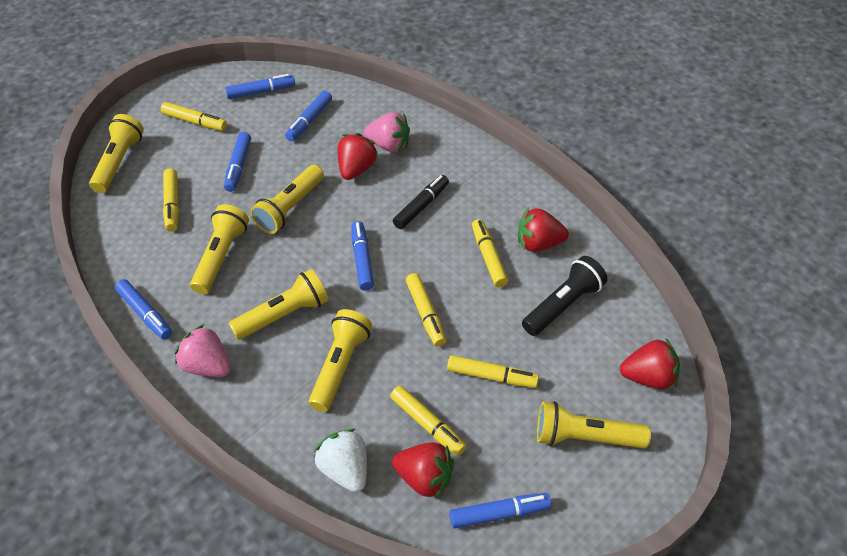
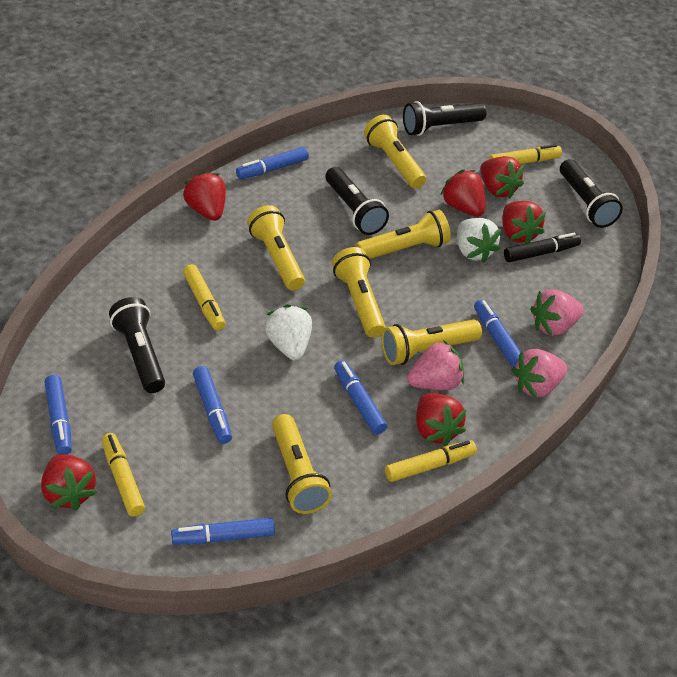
black flashlight: 1 -> 4
pink strawberry: 2 -> 3
red strawberry: 4 -> 6
white strawberry: 1 -> 2
yellow marker: 6 -> 4

